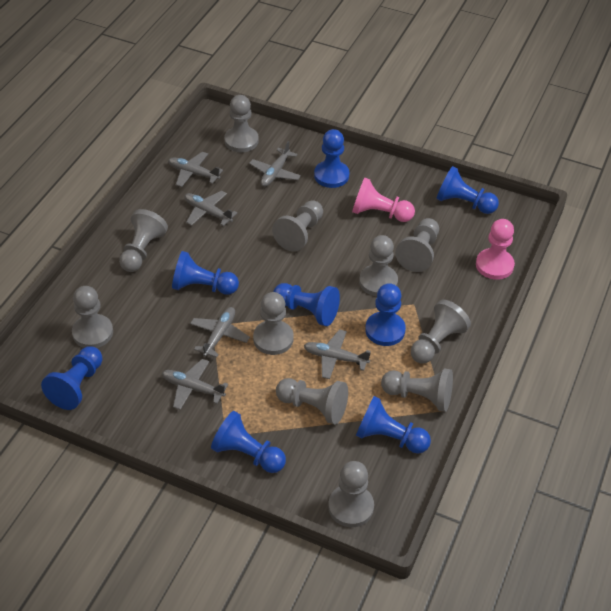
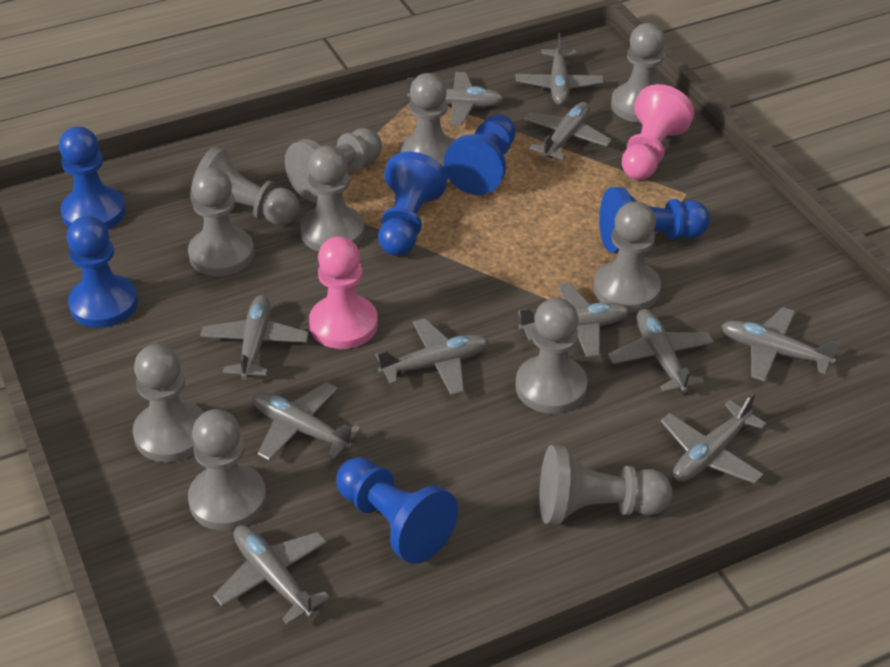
blue pawn: 8 -> 6
grey plane: 6 -> 11

